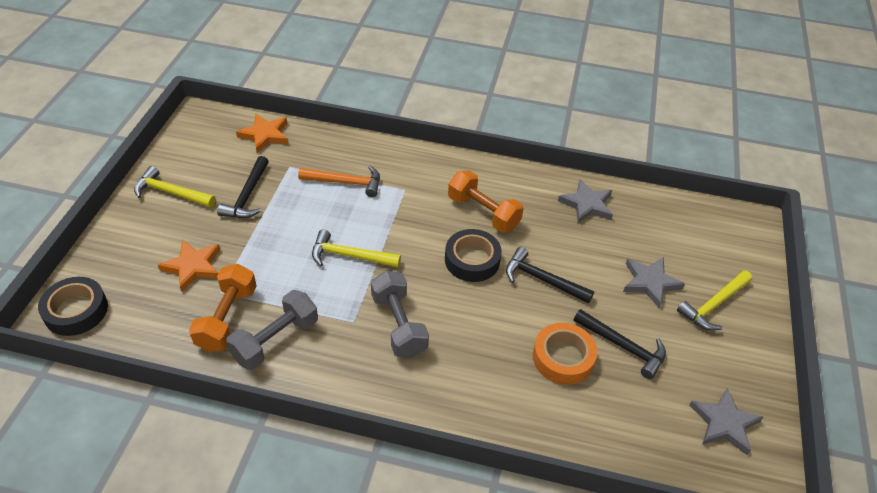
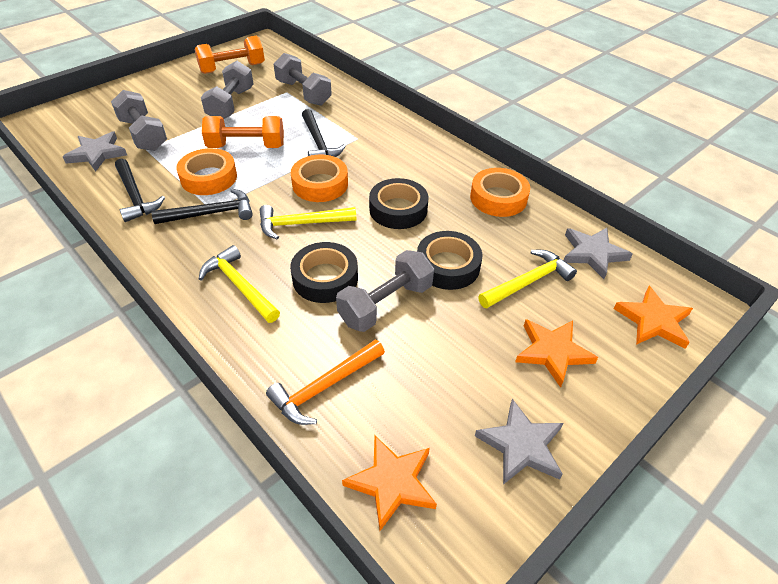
black tape: 2 -> 3
grey dumbbell: 2 -> 4
orange star: 2 -> 3
orange tape: 1 -> 3

